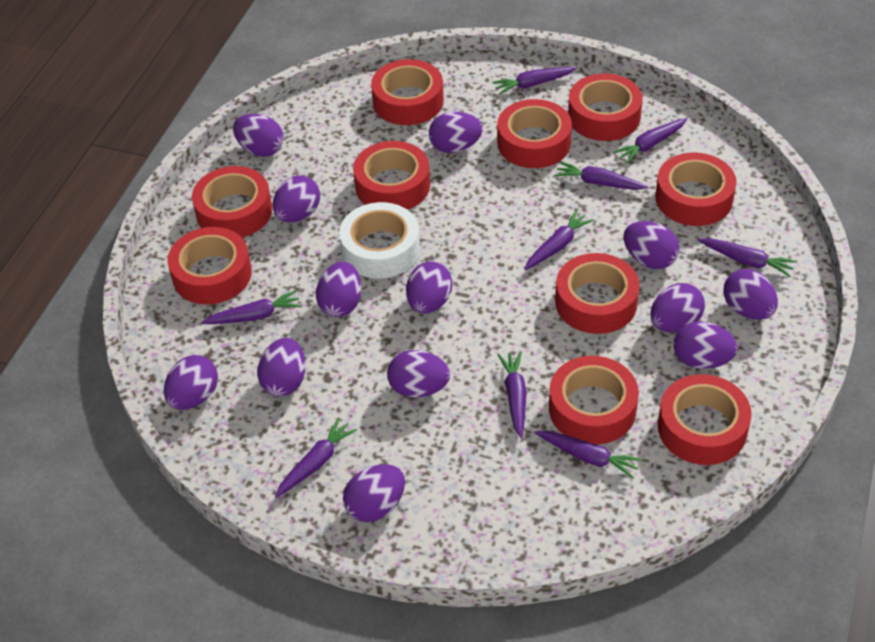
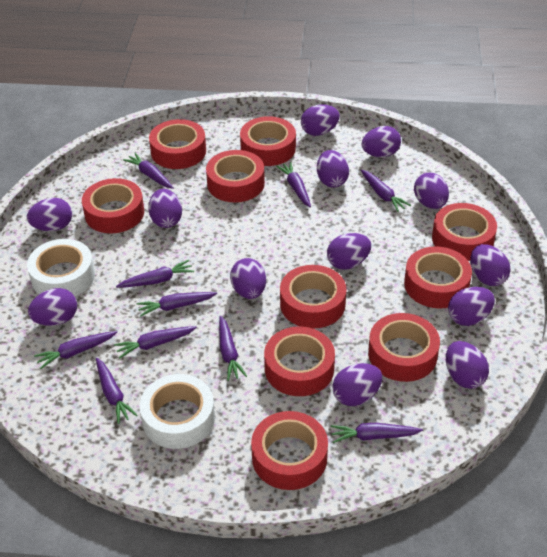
purple carrot: 9 -> 10
white tape: 1 -> 2

